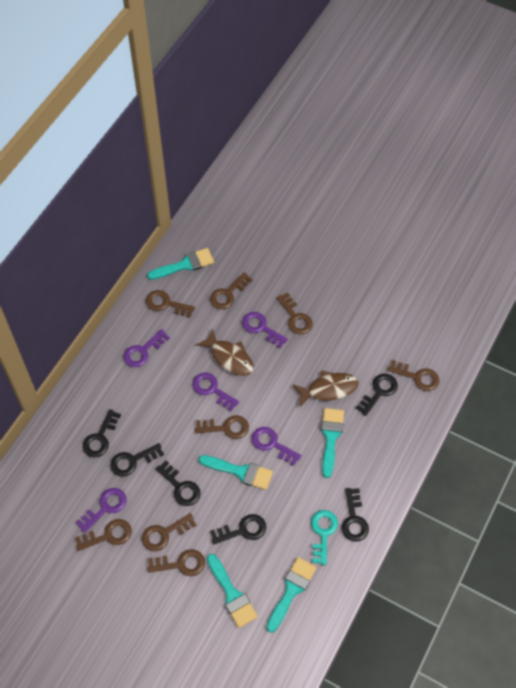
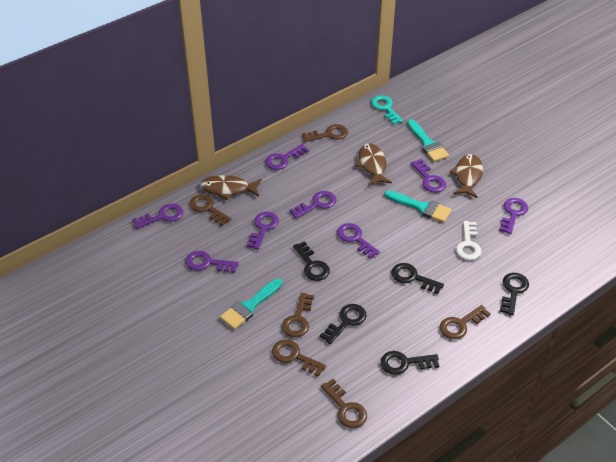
black key: 6 -> 5
brown fish: 2 -> 3
brown key: 8 -> 6
purple key: 5 -> 8
turquoise brush: 5 -> 3
white key: 0 -> 1

